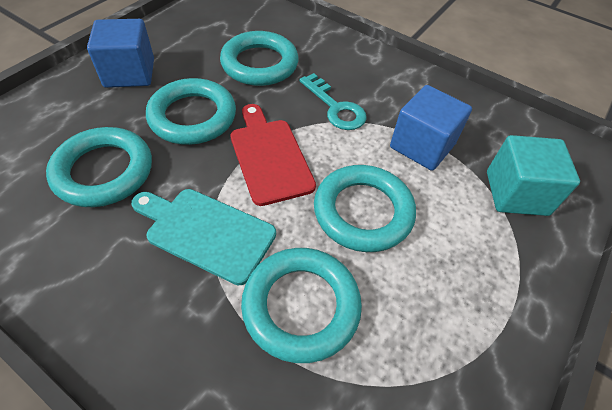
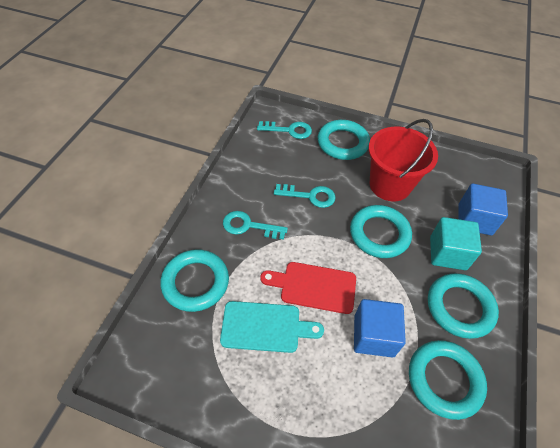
red bucket: 0 -> 1
turquoise key: 1 -> 3

